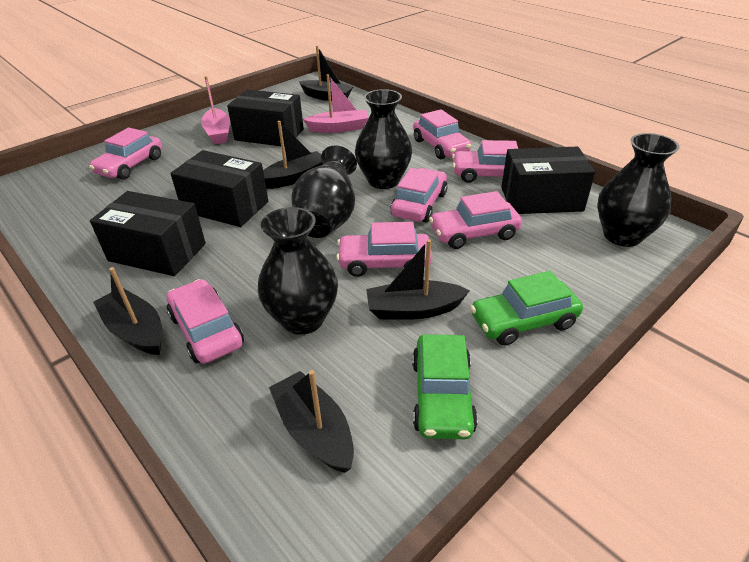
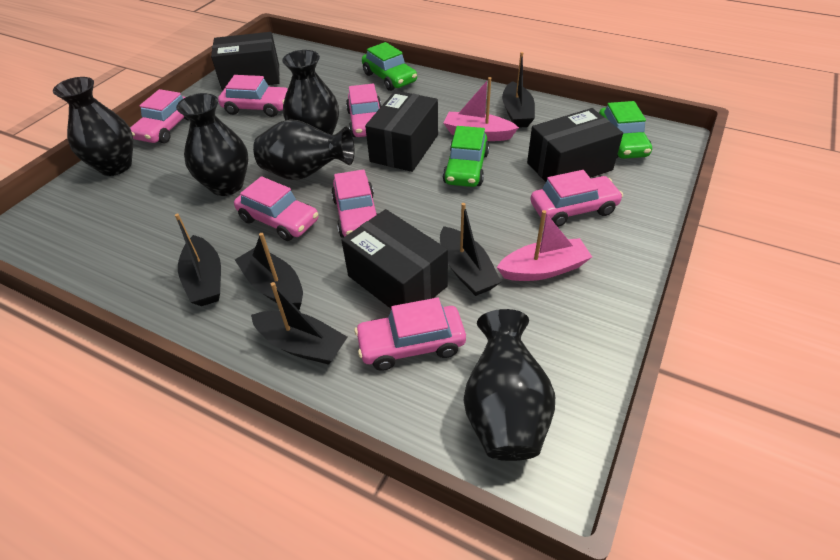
black vase: 4 -> 5
green car: 2 -> 3

